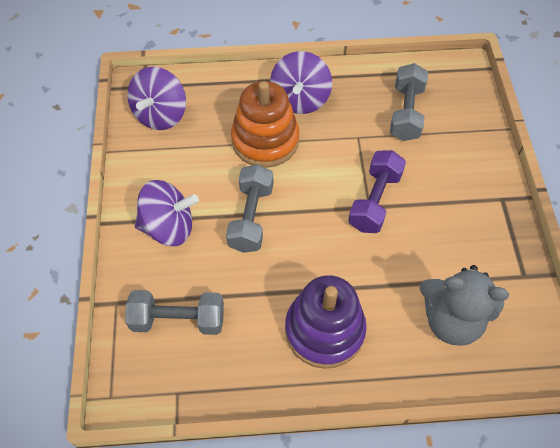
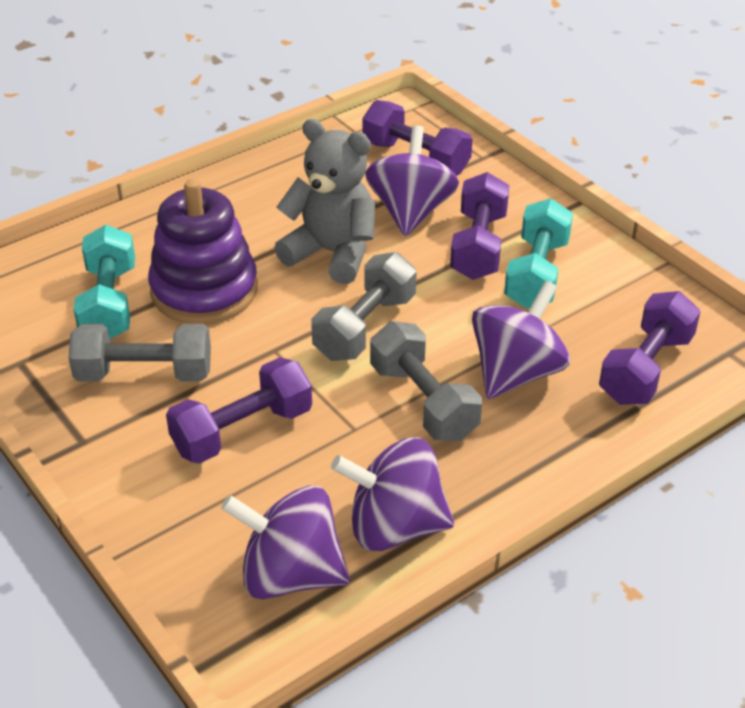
orange stacking toy: 1 -> 0
purple dumbbell: 1 -> 4
purple spinning top: 3 -> 4
turquoise dumbbell: 0 -> 2

